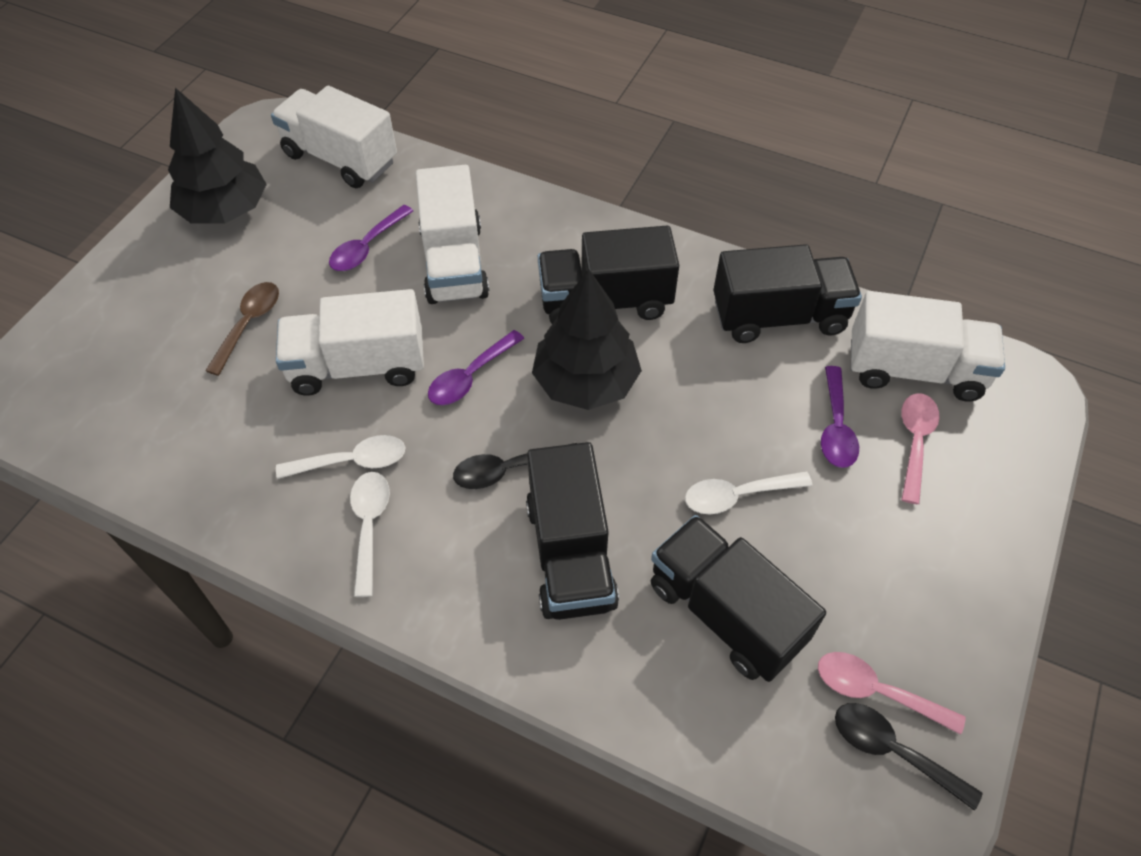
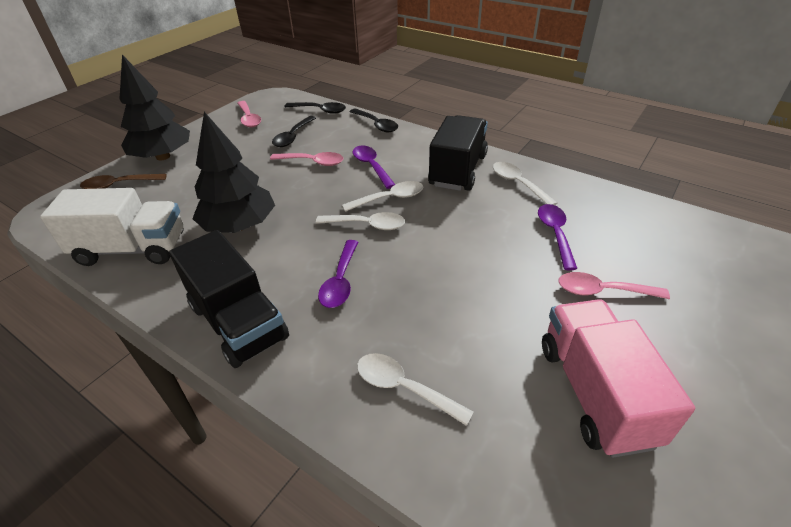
black spoon: 2 -> 3
black truck: 4 -> 2
pink spoon: 2 -> 3
pink truck: 0 -> 1
white spoon: 3 -> 4
white truck: 4 -> 1

